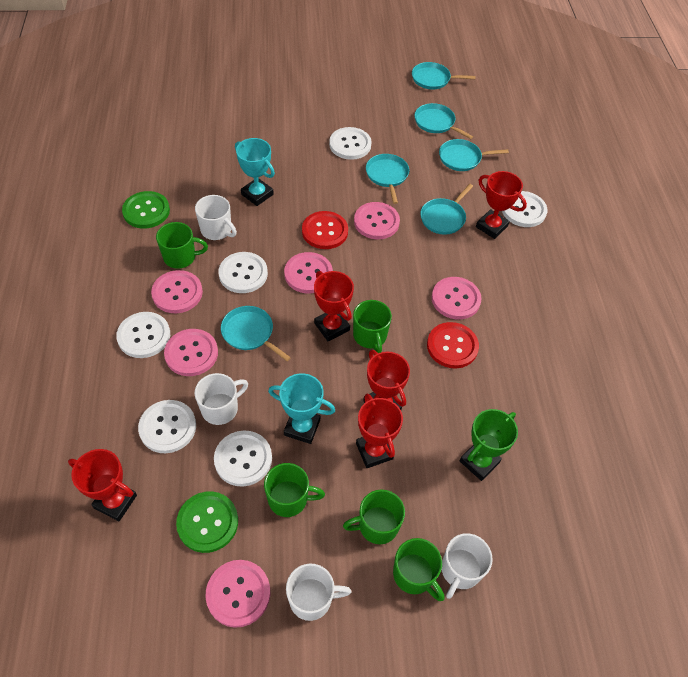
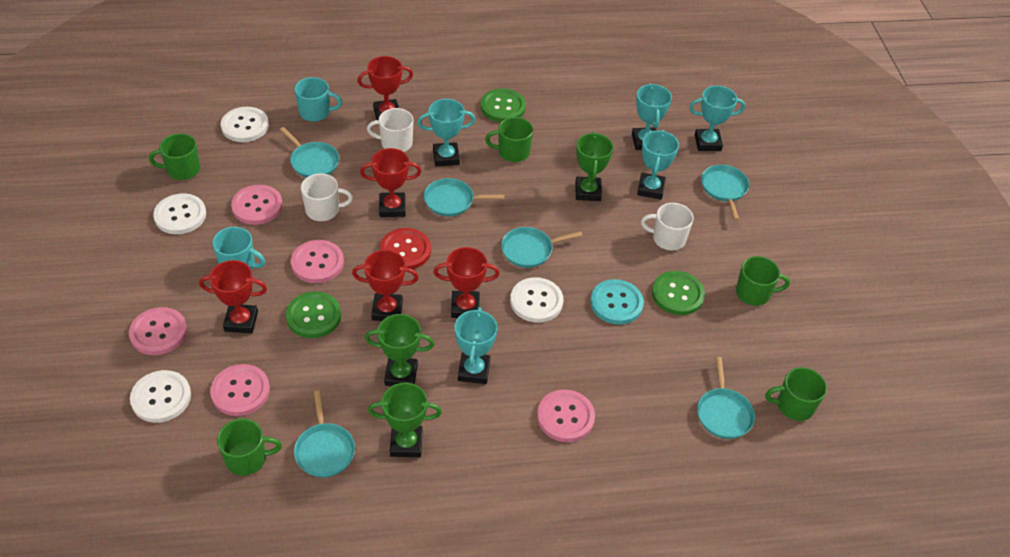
green button: 2 -> 3
green trophy: 1 -> 3
pink button: 6 -> 5
red button: 2 -> 1
turquoise button: 0 -> 1
turquoise mug: 0 -> 2
turquoise trophy: 2 -> 5
white button: 6 -> 4
white mug: 4 -> 3

